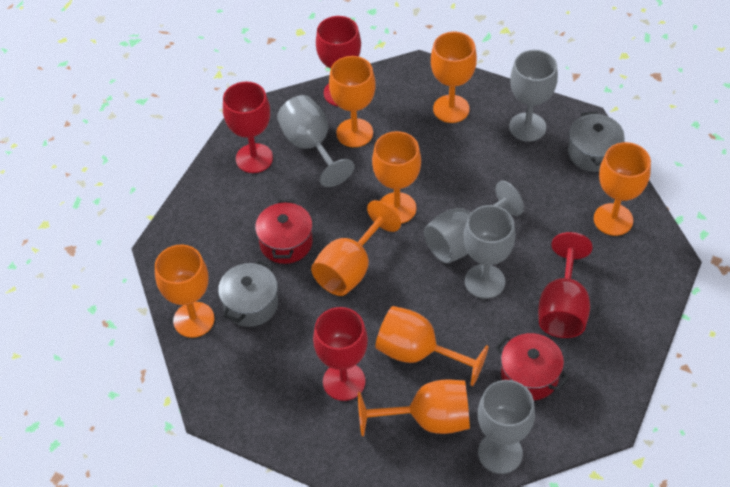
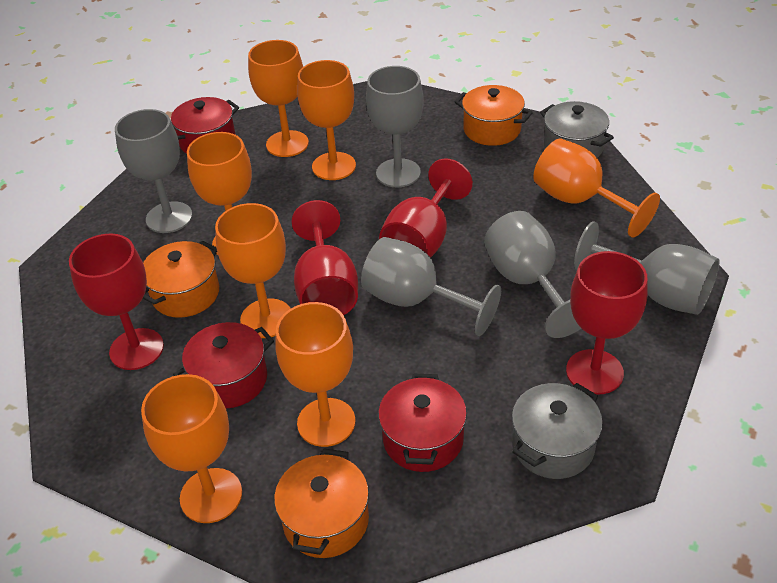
orange goblet: 8 -> 7
orange pot: 0 -> 3
red pot: 2 -> 3

